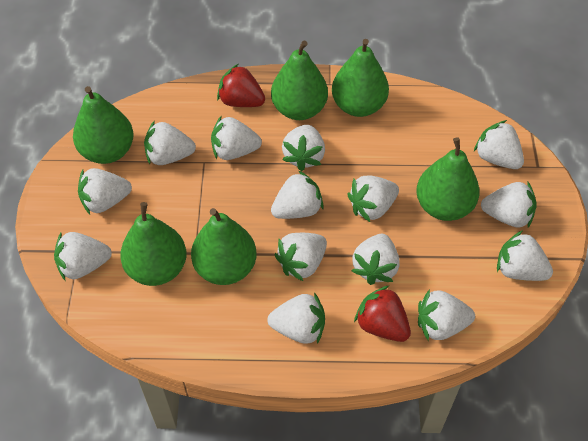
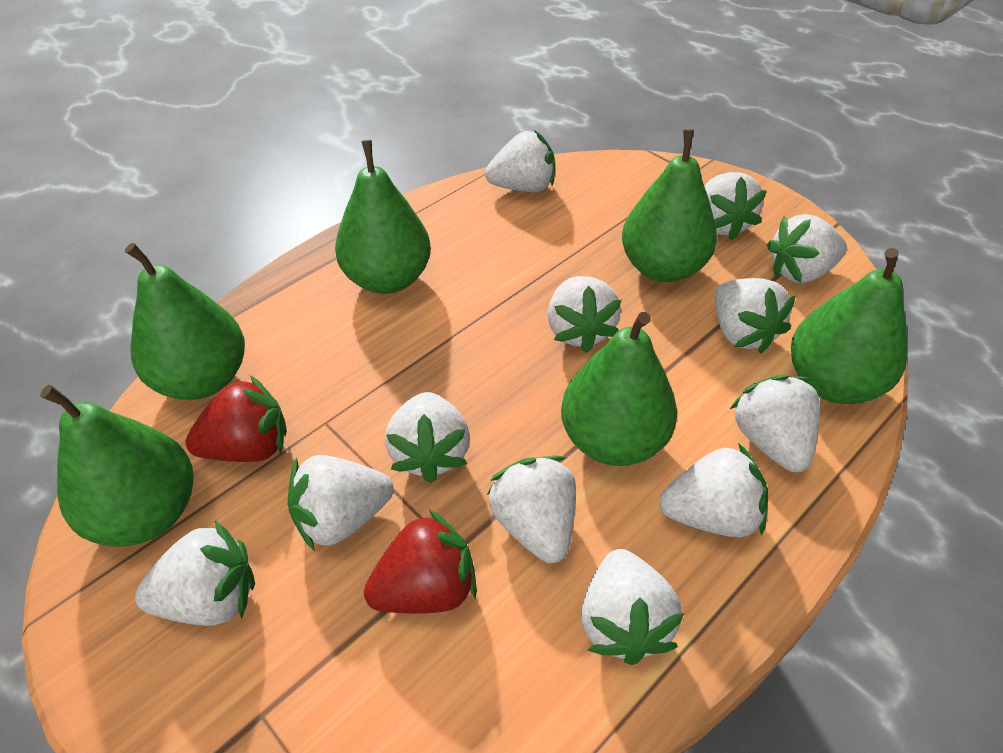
white strawberry: 14 -> 12

